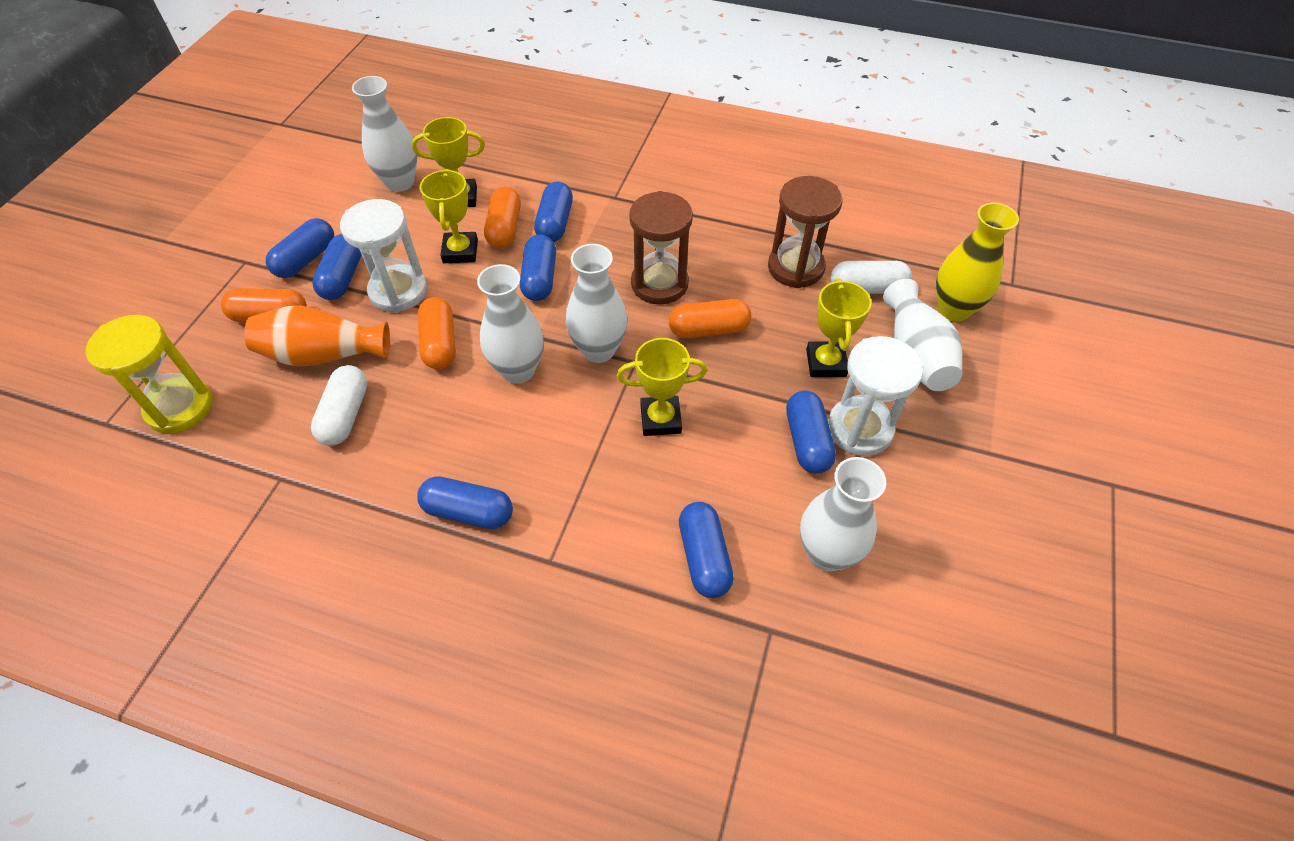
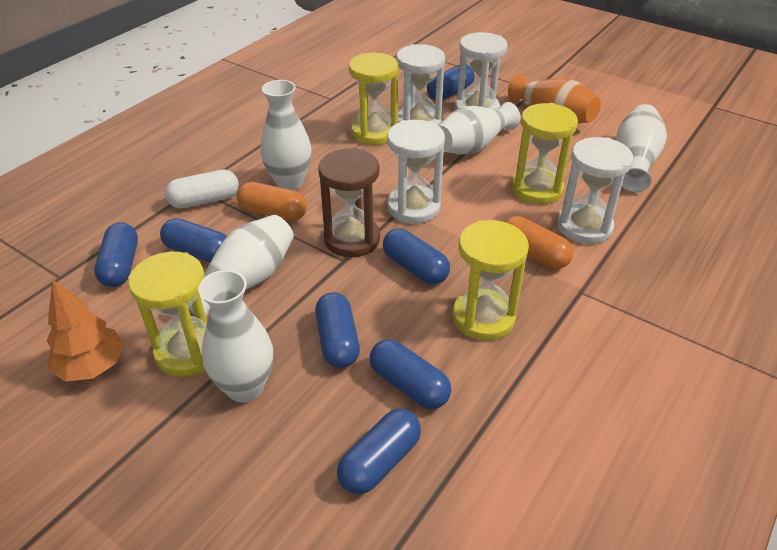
brown hourglass: 2 -> 1
orange capsule: 4 -> 2
orange tree: 0 -> 1
white capsule: 2 -> 1
white hourglass: 2 -> 4
yellow hourglass: 1 -> 4
yellow trophy: 4 -> 0
yellow vase: 1 -> 0

